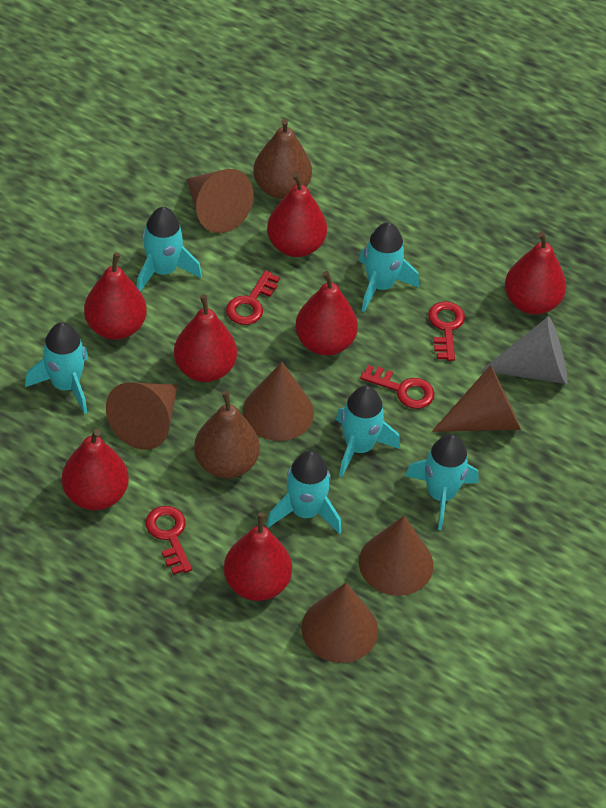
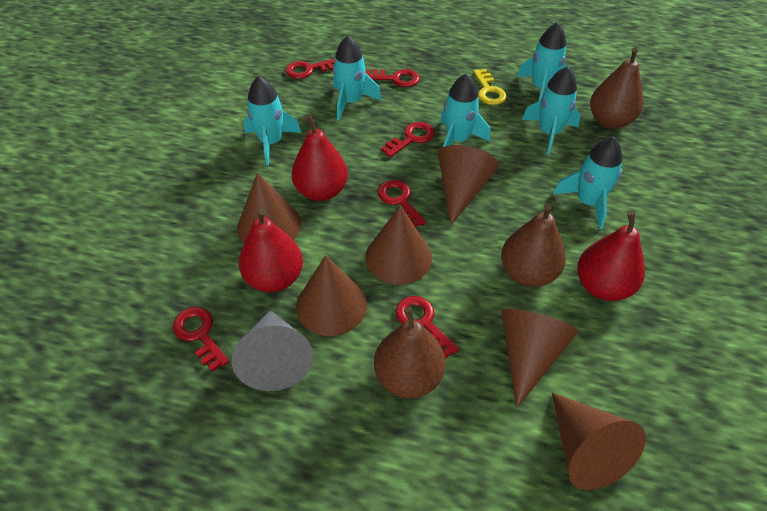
brown pear: 2 -> 3
red key: 4 -> 6
red pear: 7 -> 3
yellow key: 0 -> 1

